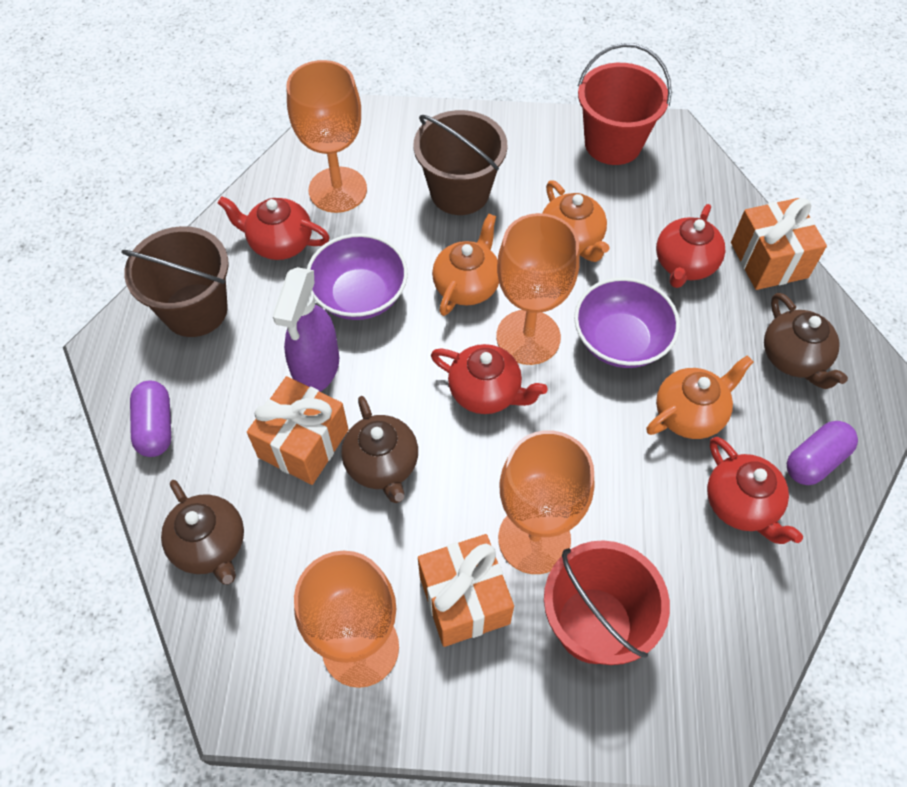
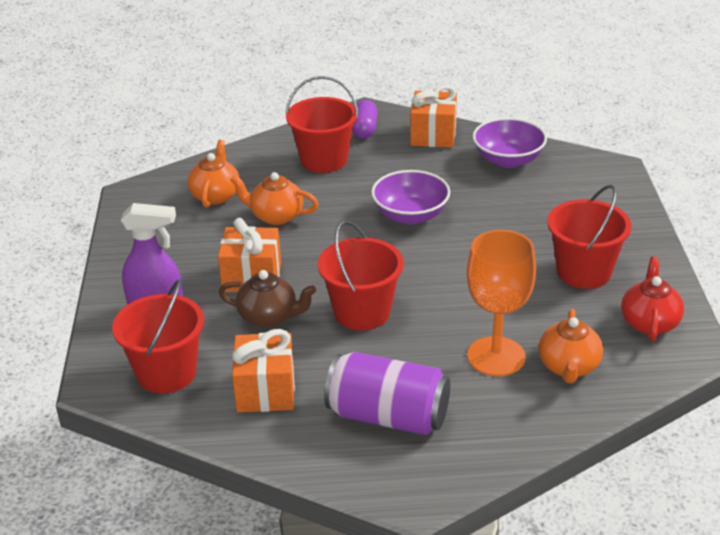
brown bucket: 2 -> 0
brown teapot: 3 -> 1
orange goblet: 4 -> 1
purple can: 0 -> 1
purple capsule: 2 -> 1
red bucket: 2 -> 4
red teapot: 4 -> 1

